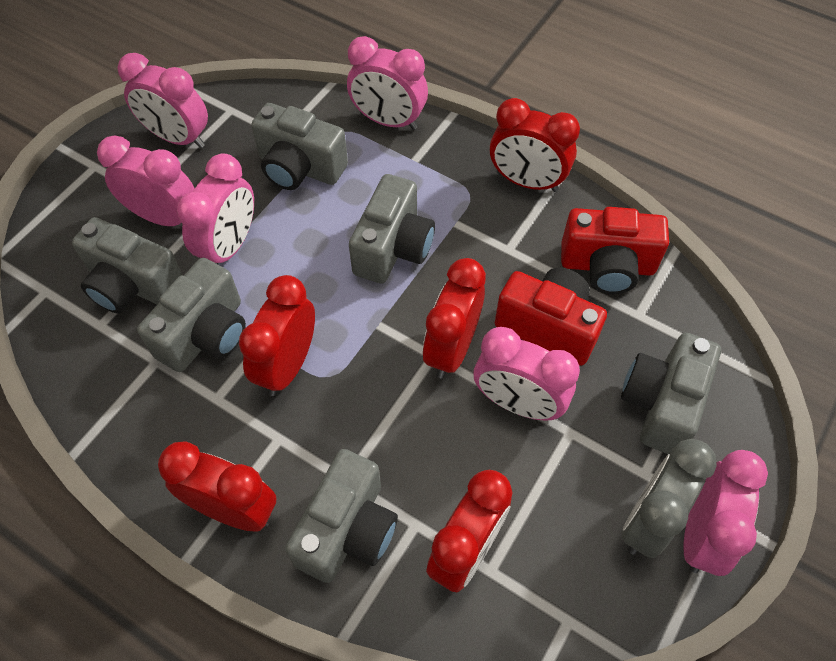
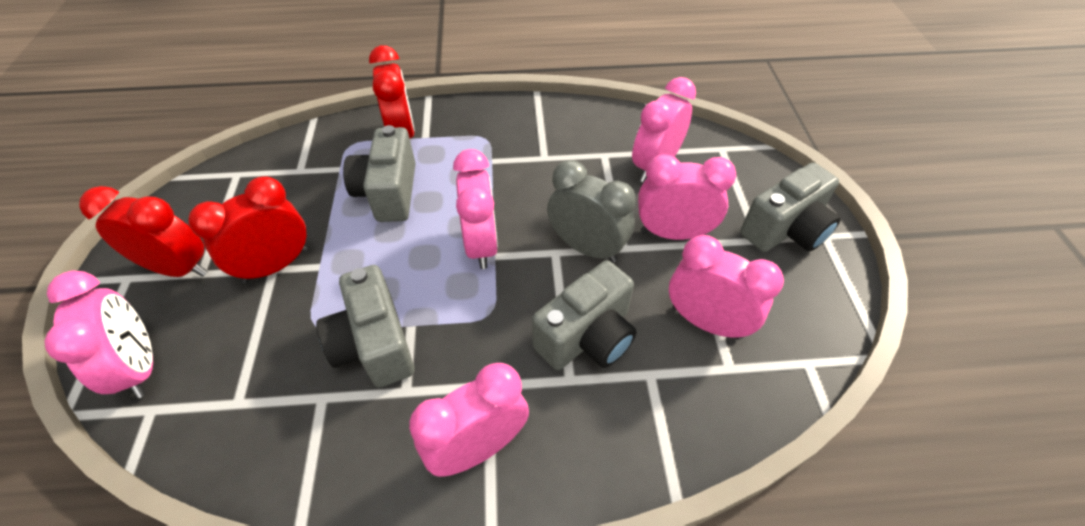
grey camera: 6 -> 4
red camera: 2 -> 0
red clock: 5 -> 3

